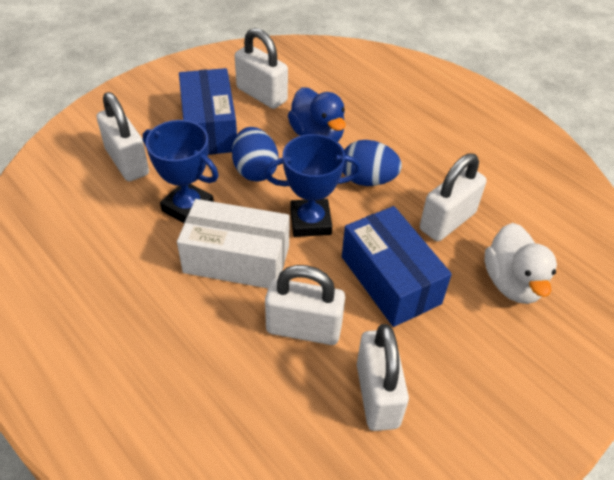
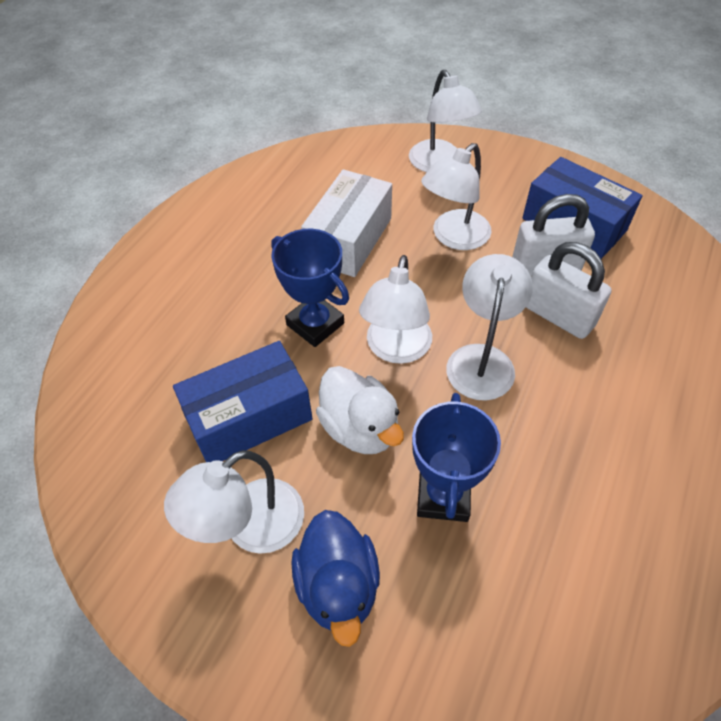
blue egg: 2 -> 0
white lamp: 0 -> 5
white padlock: 5 -> 2

